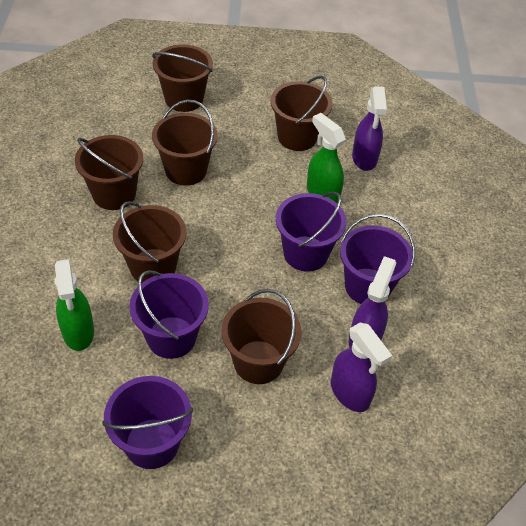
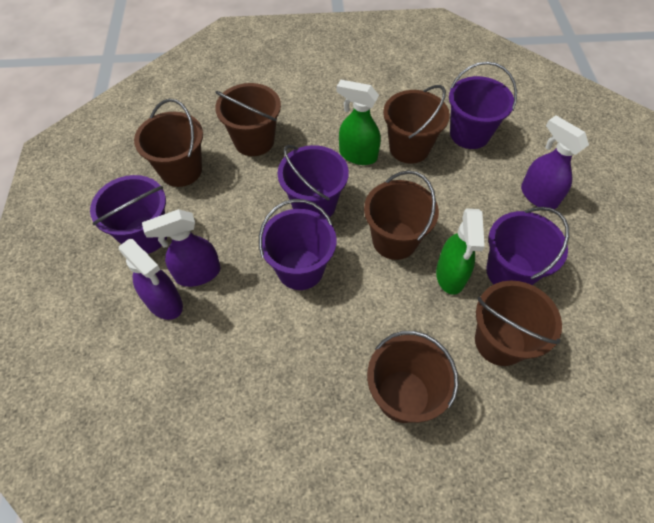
purple bucket: 4 -> 5

